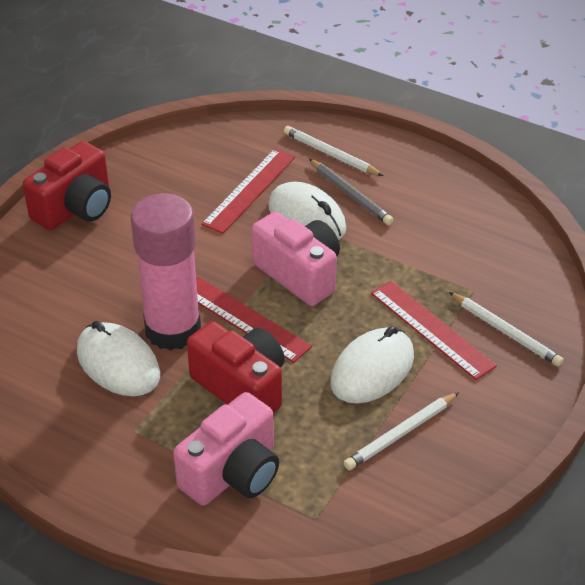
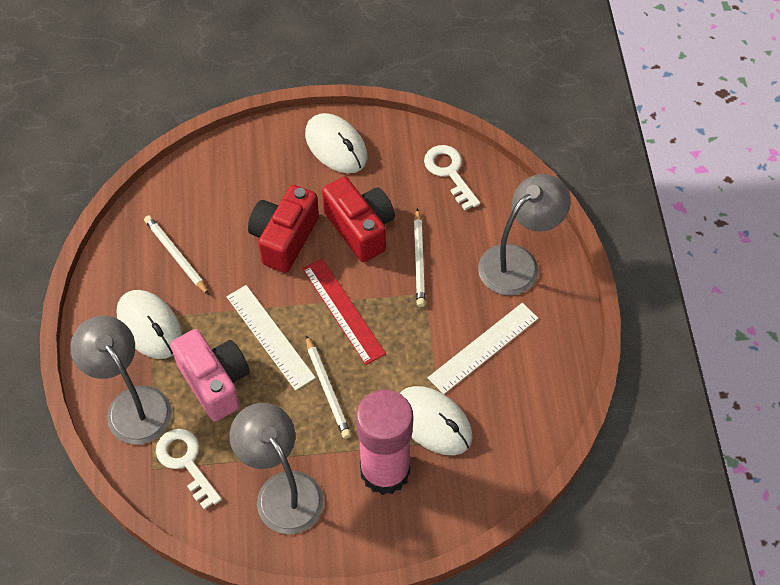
grey lamp: 0 -> 3
grey pencil: 1 -> 0
pink camera: 2 -> 1
red ruler: 3 -> 1
white key: 0 -> 2
white ruler: 0 -> 2

